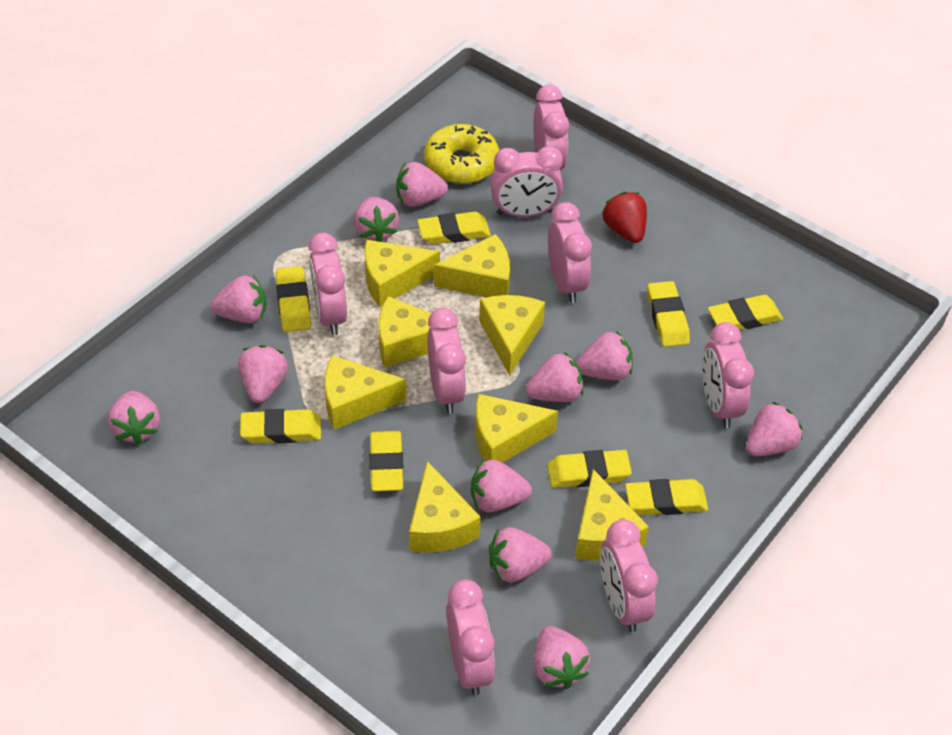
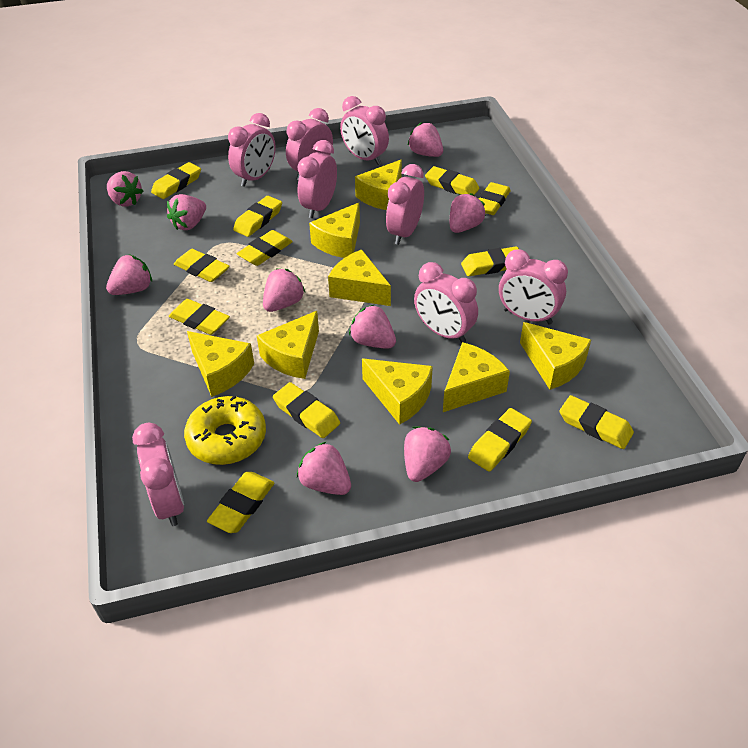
pink strawberry: 11 -> 9
red strawberry: 1 -> 0
yellow eraser: 8 -> 12

